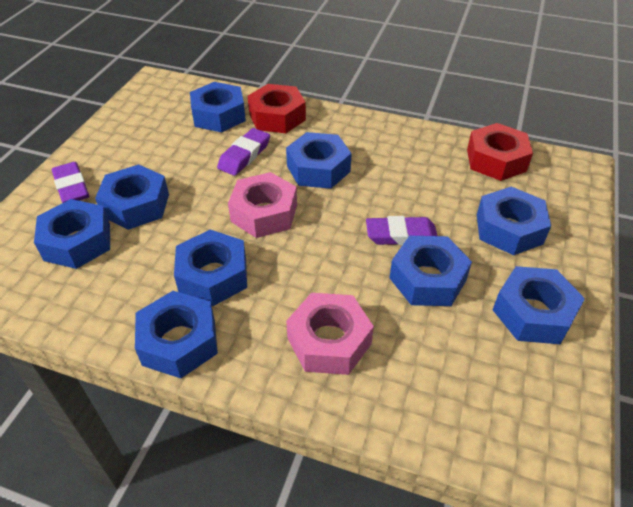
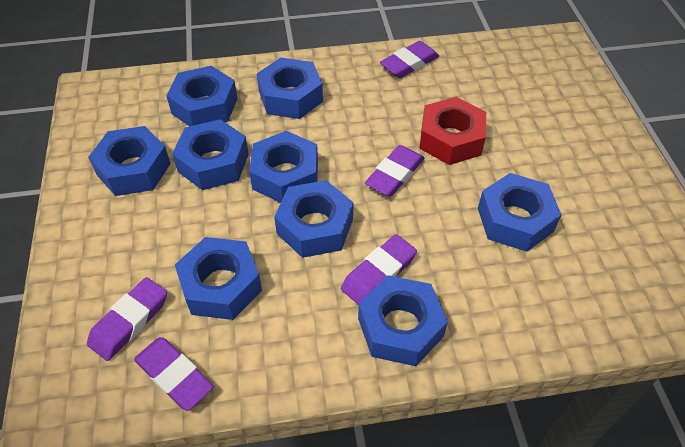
pink nut: 2 -> 0
purple eraser: 3 -> 5
red nut: 2 -> 1

